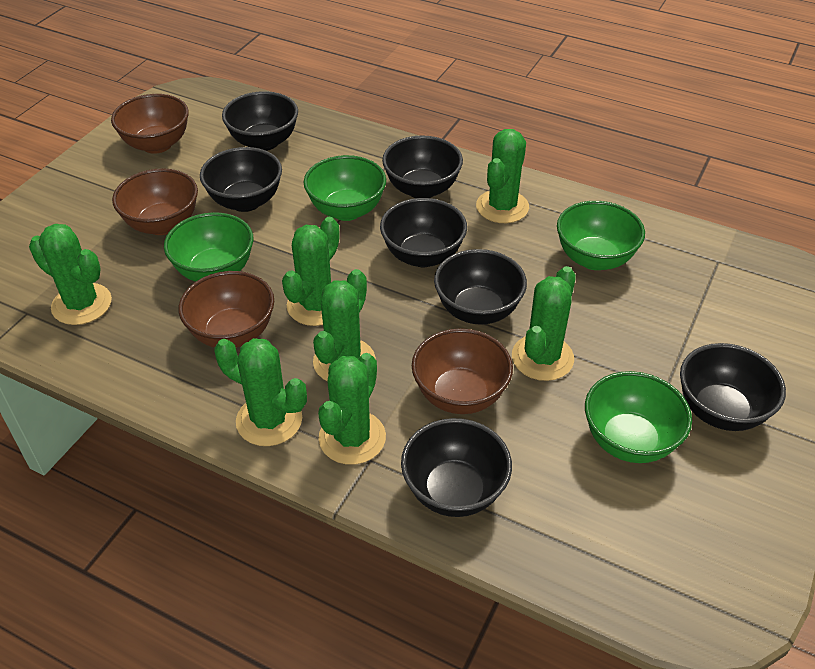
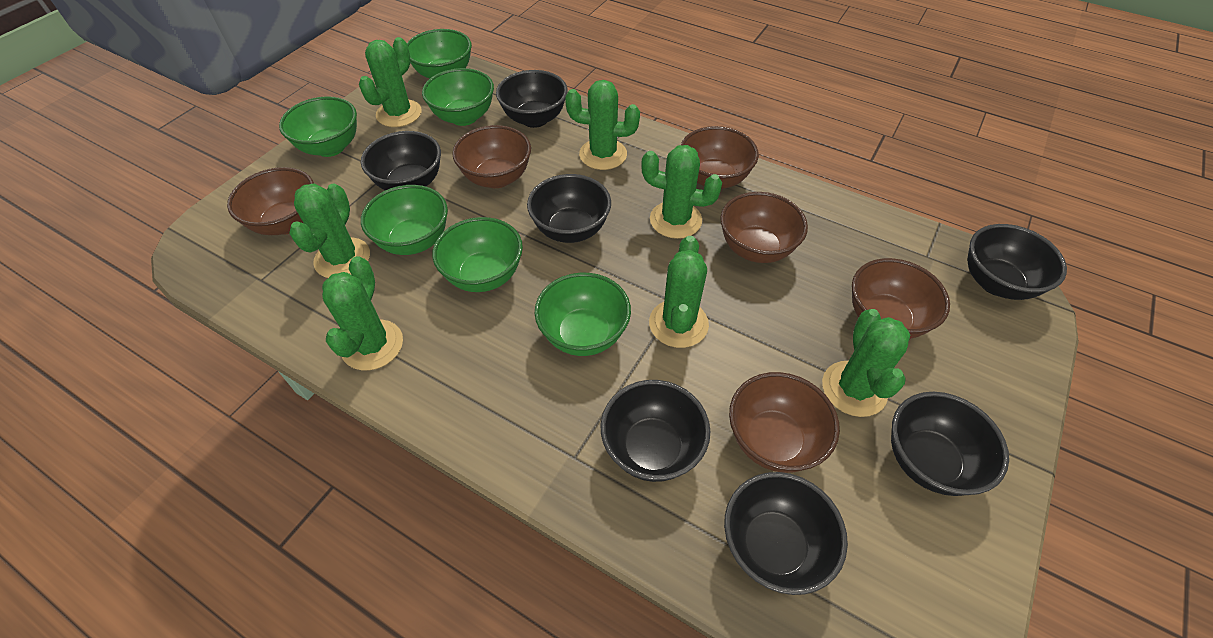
brown bowl: 4 -> 6
green bowl: 4 -> 6

